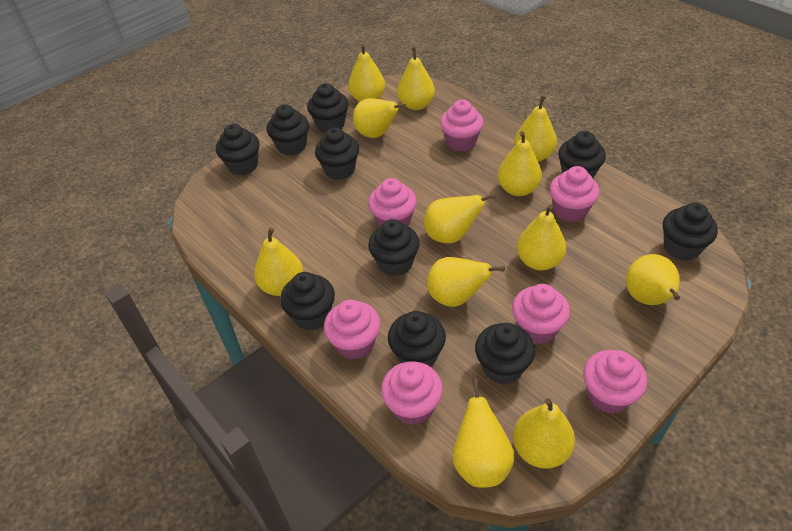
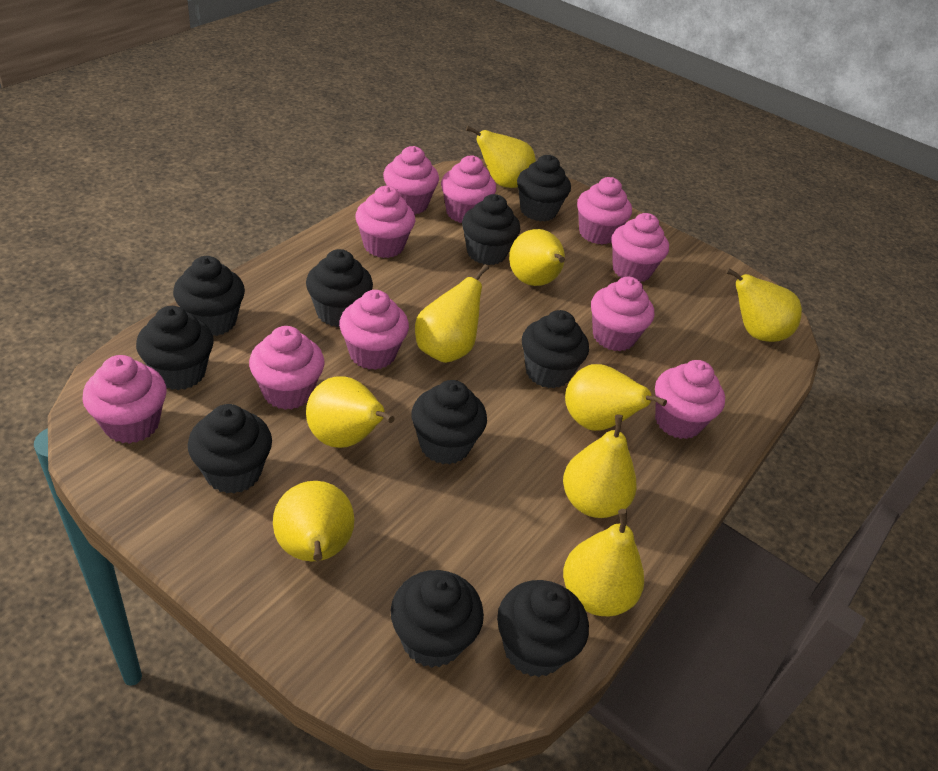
pink cupcake: 7 -> 10
yellow pear: 12 -> 9

